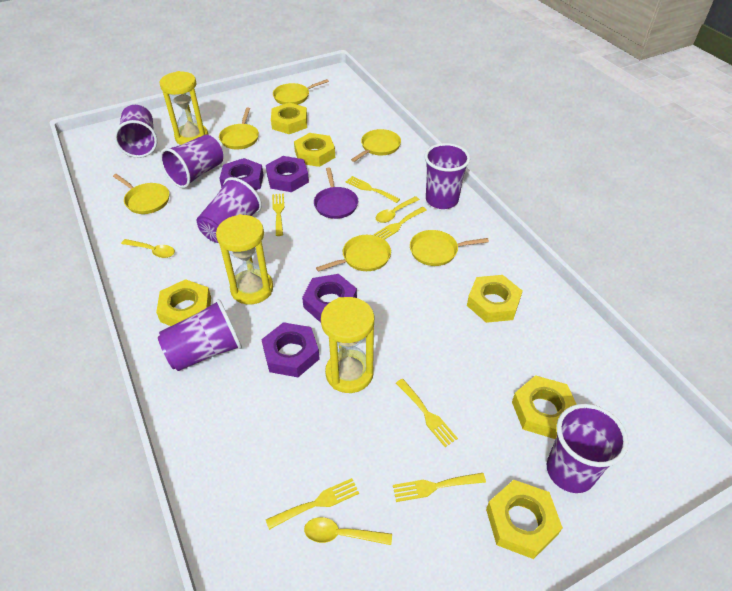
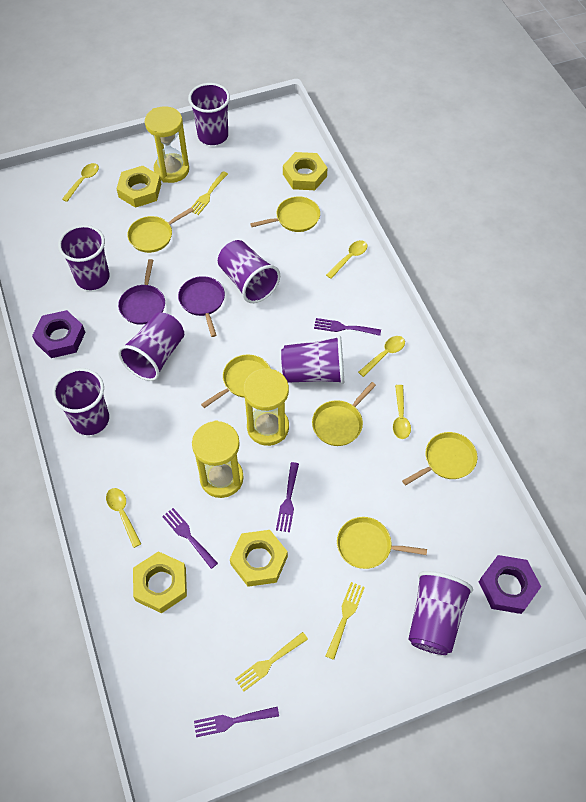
purple cup: 6 -> 7
purple fork: 0 -> 4
purple nut: 4 -> 2
purple pan: 1 -> 2
yellow fork: 6 -> 3
yellow nut: 6 -> 4
yellow spoon: 3 -> 5

